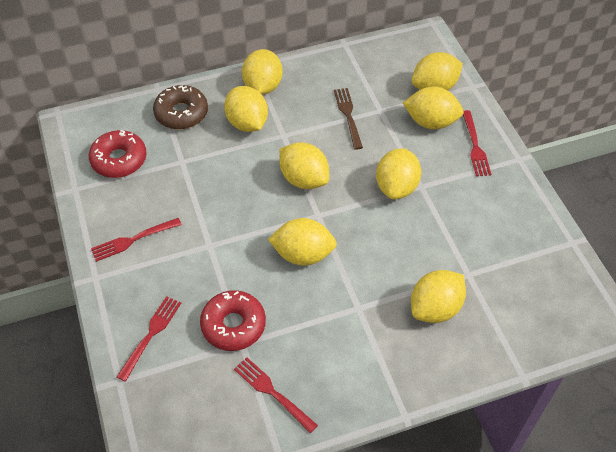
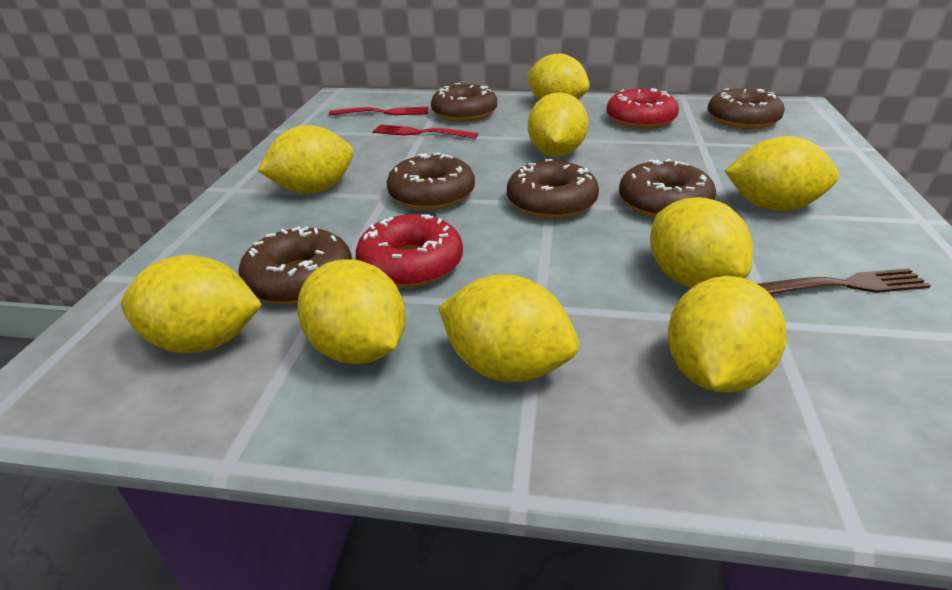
brown donut: 1 -> 6
red fork: 4 -> 2
yellow lemon: 8 -> 9

